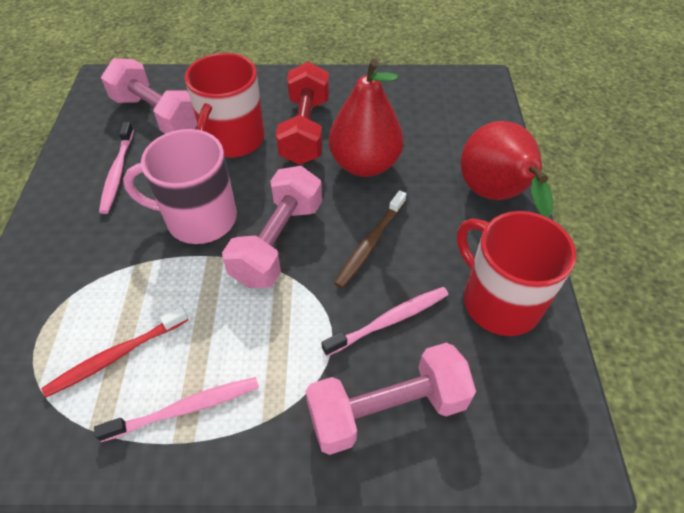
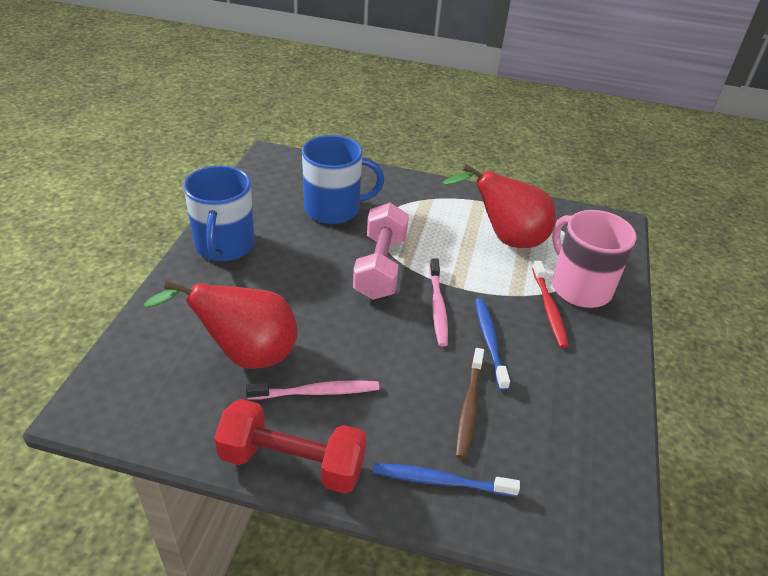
blue mug: 0 -> 2
blue toothbrush: 0 -> 2
pink dumbbell: 3 -> 1
pink toothbrush: 3 -> 2
red mug: 2 -> 0

